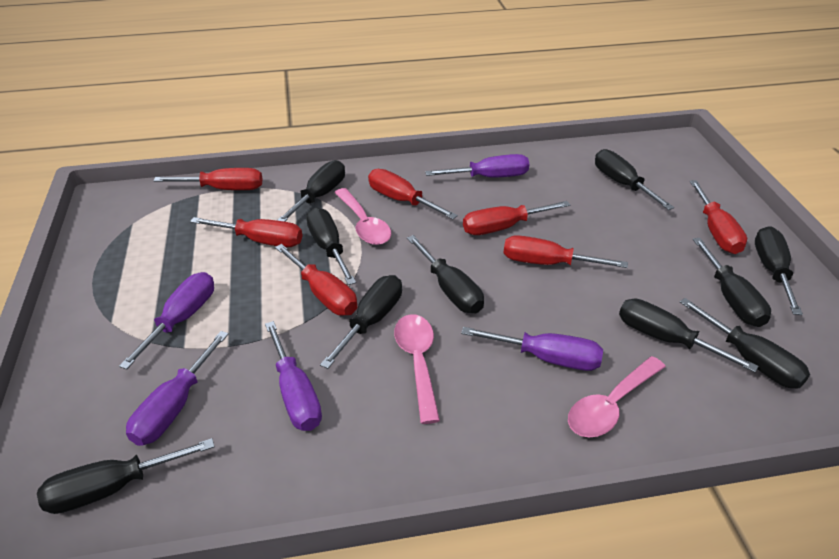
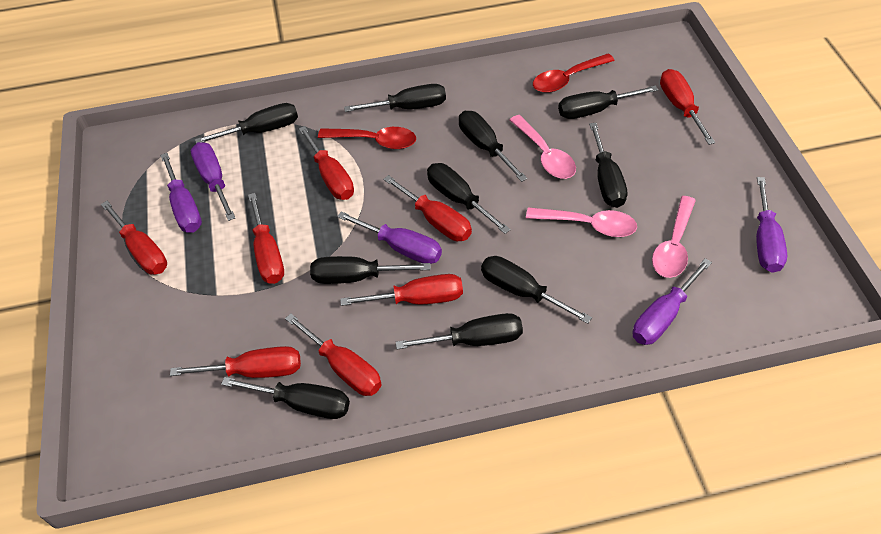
red screwdriver: 7 -> 8
red spoon: 0 -> 2

